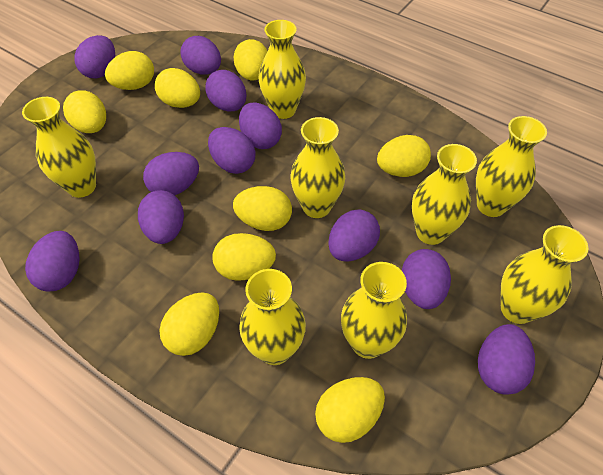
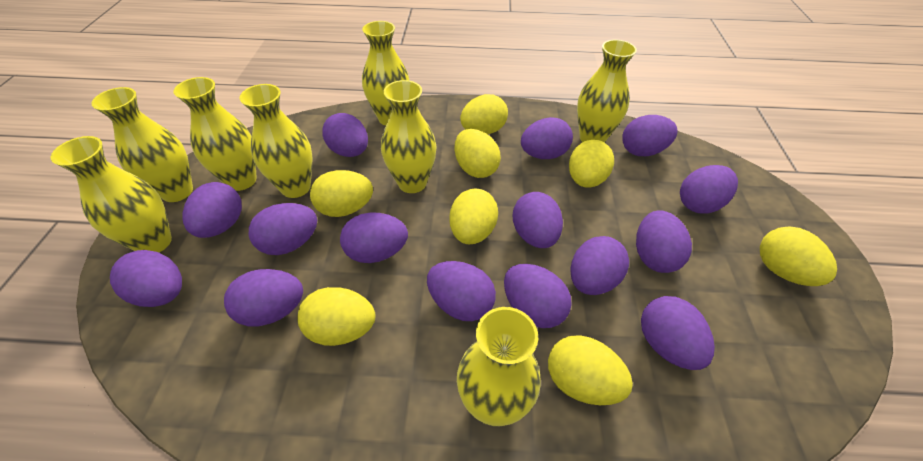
purple egg: 11 -> 15
yellow egg: 9 -> 8

